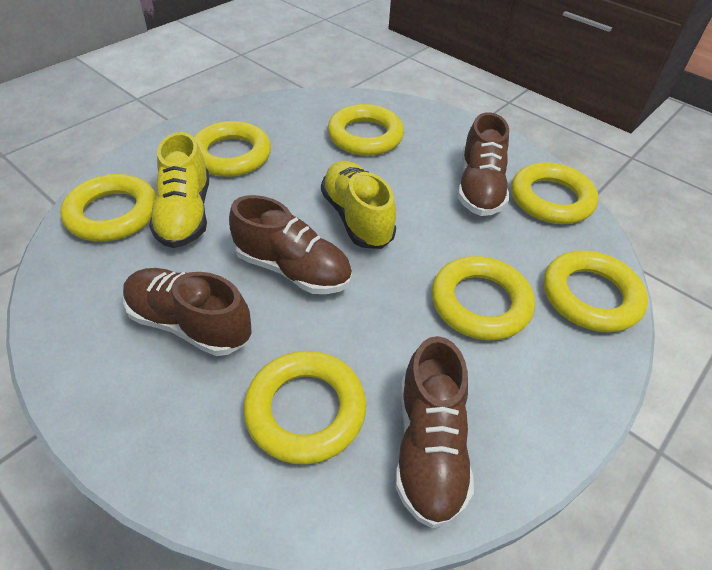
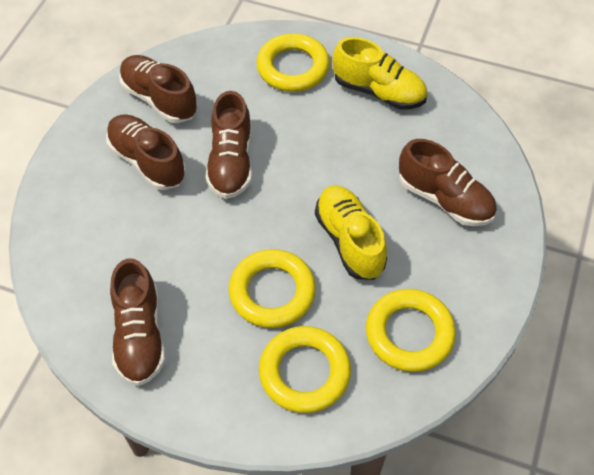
brown shoe: 4 -> 5
yellow ring: 7 -> 4

